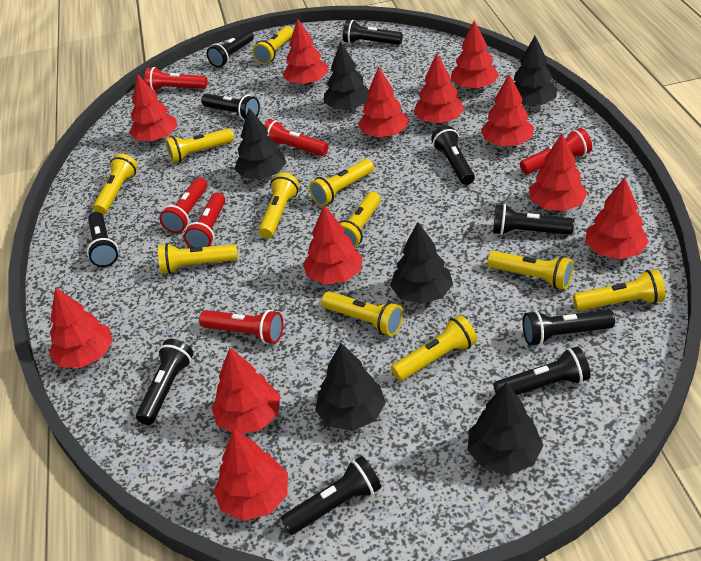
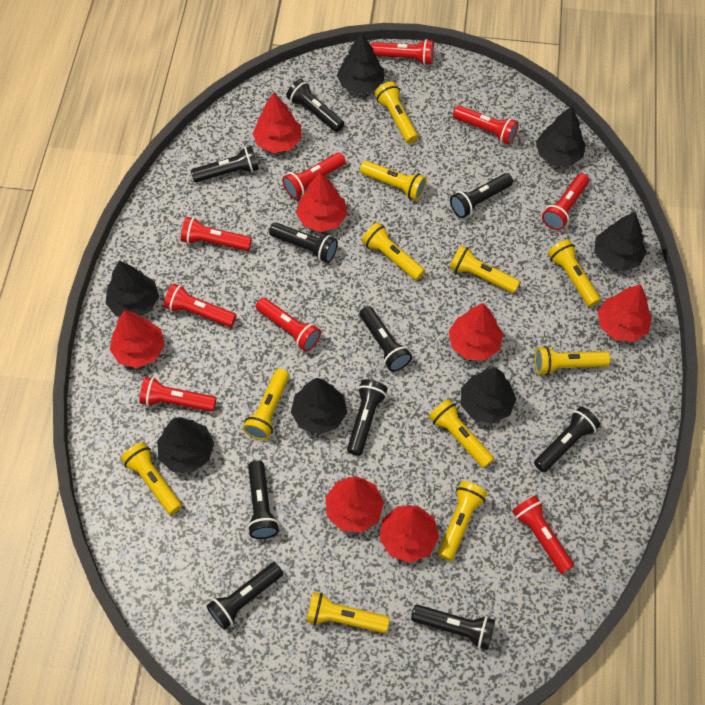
black tree: 6 -> 7
red flashlight: 6 -> 9
red tree: 12 -> 7

